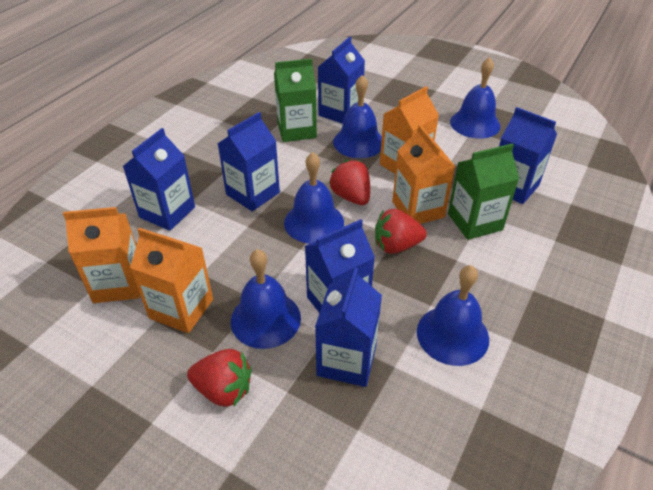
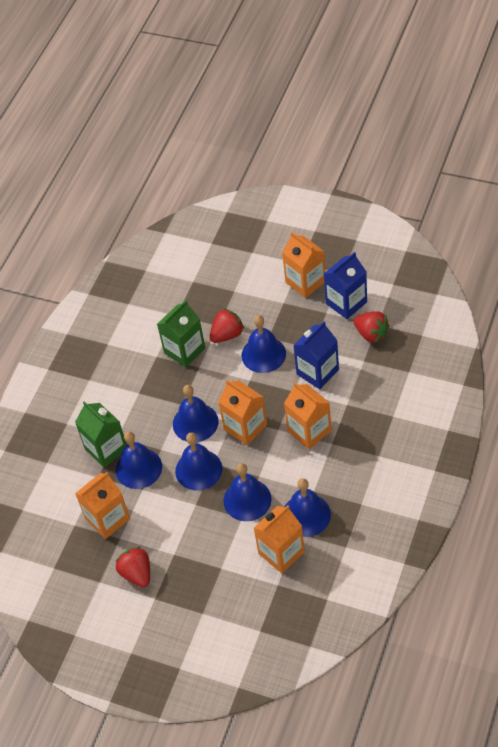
blue bell: 5 -> 6
blue carton: 6 -> 2
orange carton: 4 -> 5

